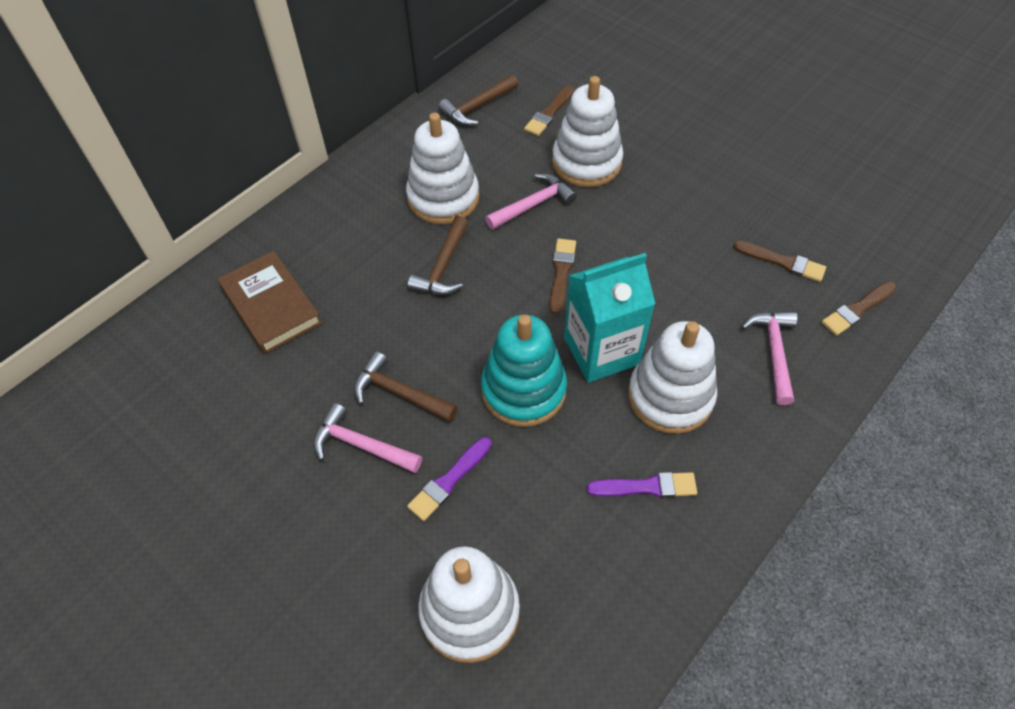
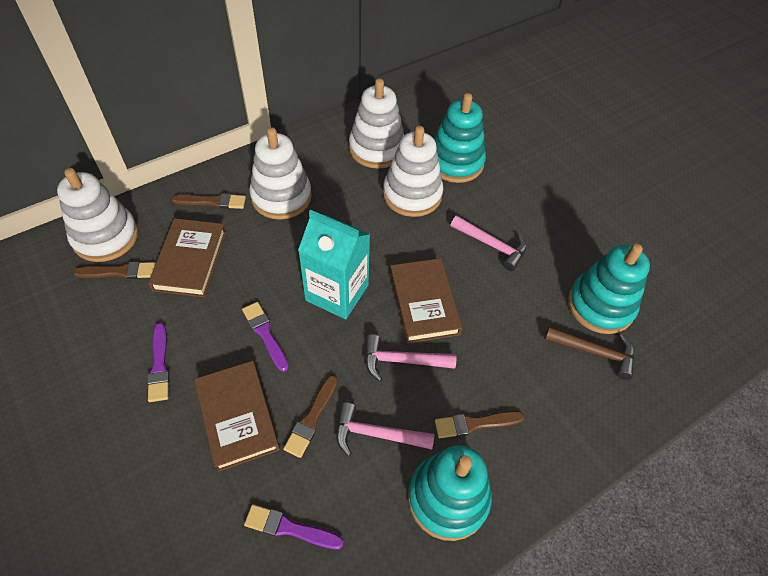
brown book: 1 -> 3
brown hammer: 3 -> 1
purple brush: 2 -> 3
turquoise stacking toy: 1 -> 3

